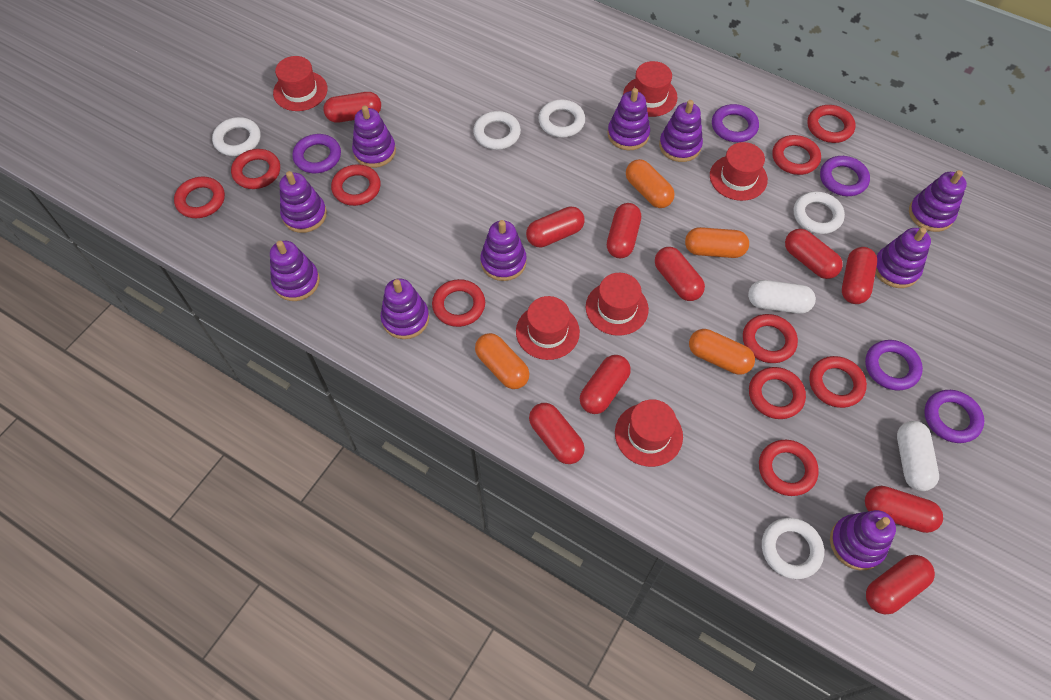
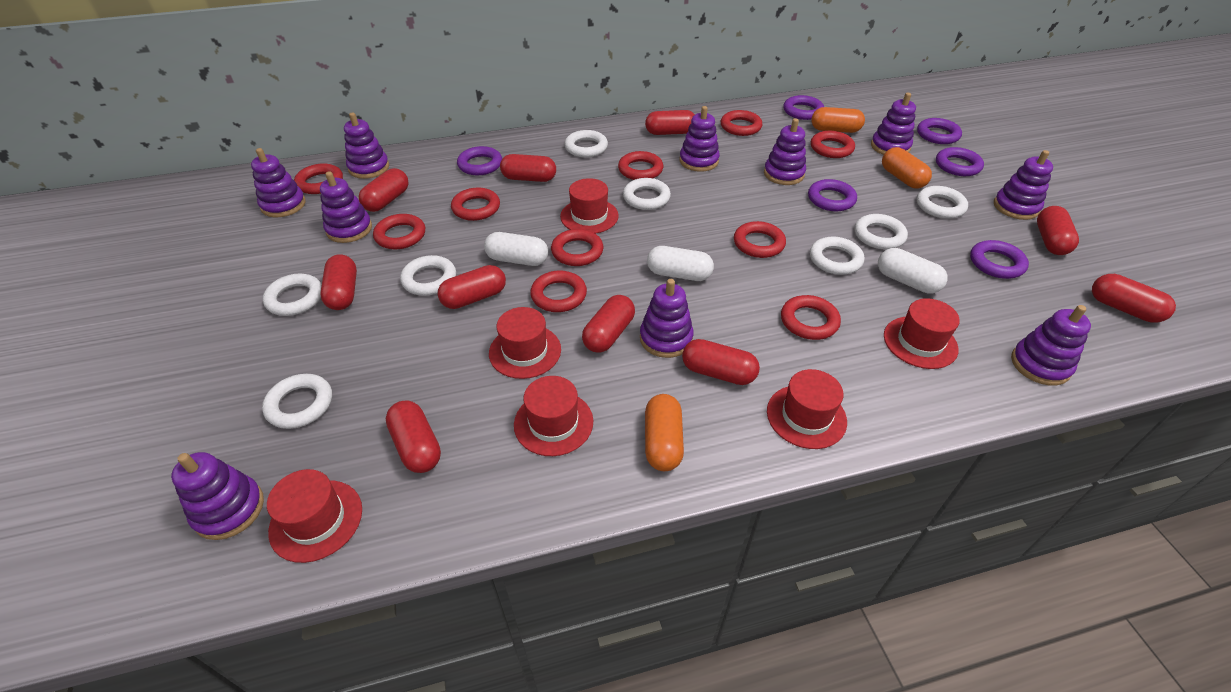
orange capsule: 4 -> 3
purple ring: 5 -> 6
white capsule: 2 -> 3
white ring: 5 -> 8

